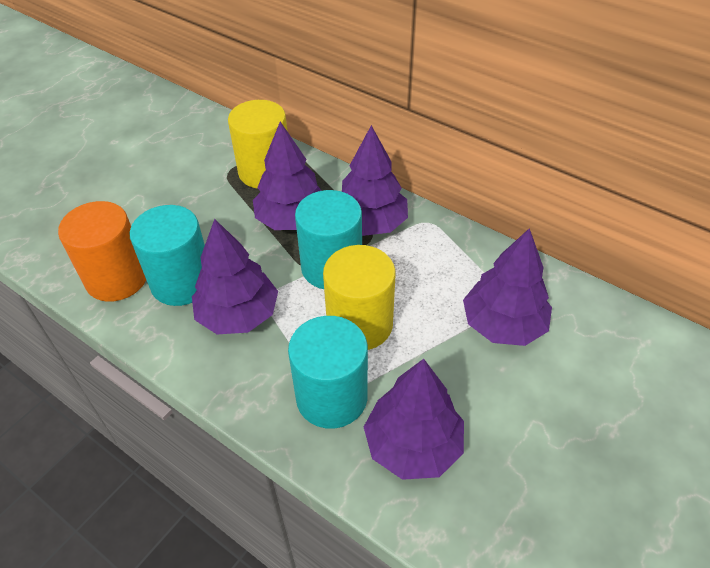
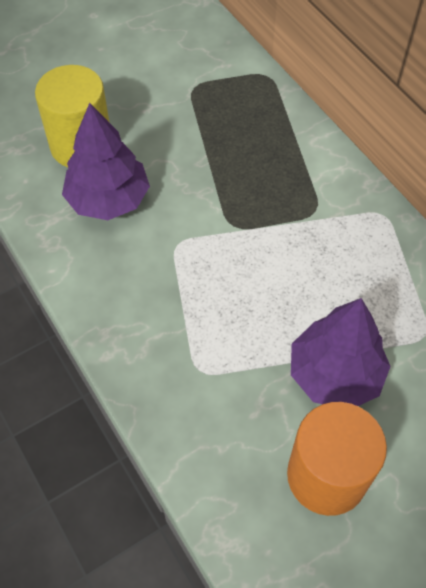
purple tree: 5 -> 2
turquoise cylinder: 3 -> 0
yellow cylinder: 2 -> 1

